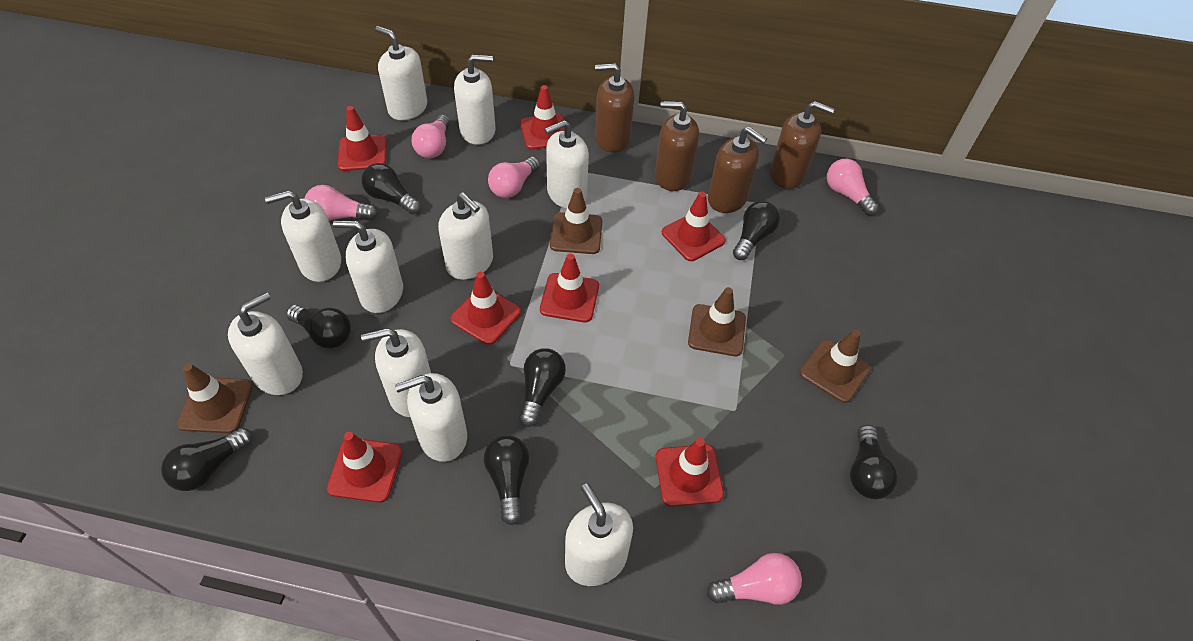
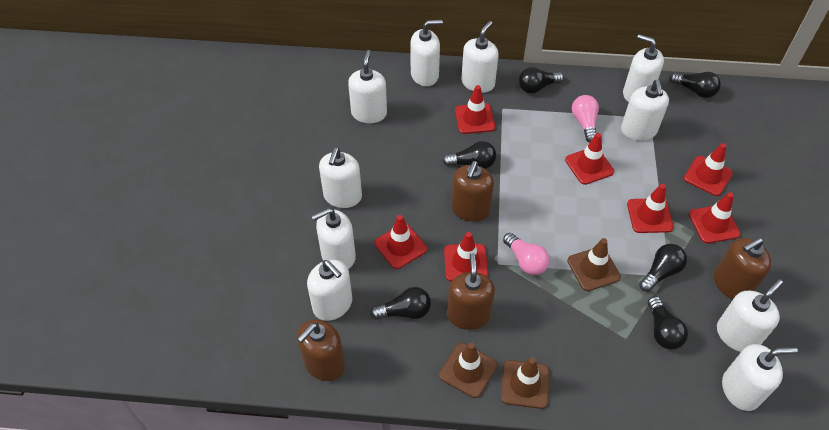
black light bulb: 7 -> 6
brown traffic cone: 4 -> 3
pink light bulb: 5 -> 2

